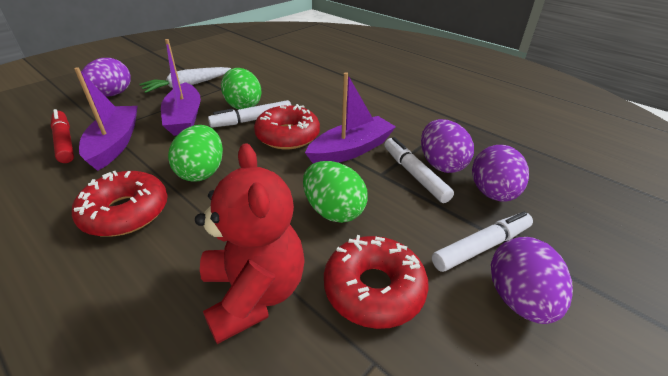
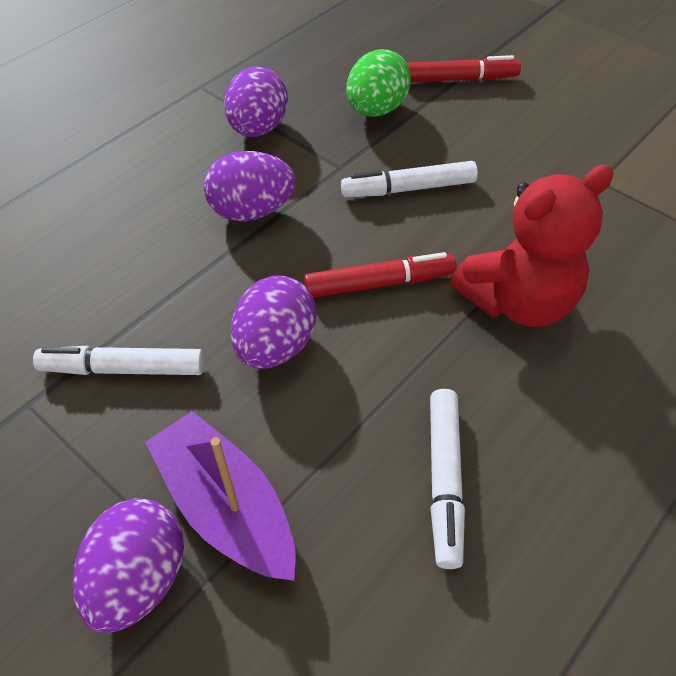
green egg: 3 -> 1
purple boat: 3 -> 1
red donut: 3 -> 0
red marker: 1 -> 2
white carrot: 1 -> 0

